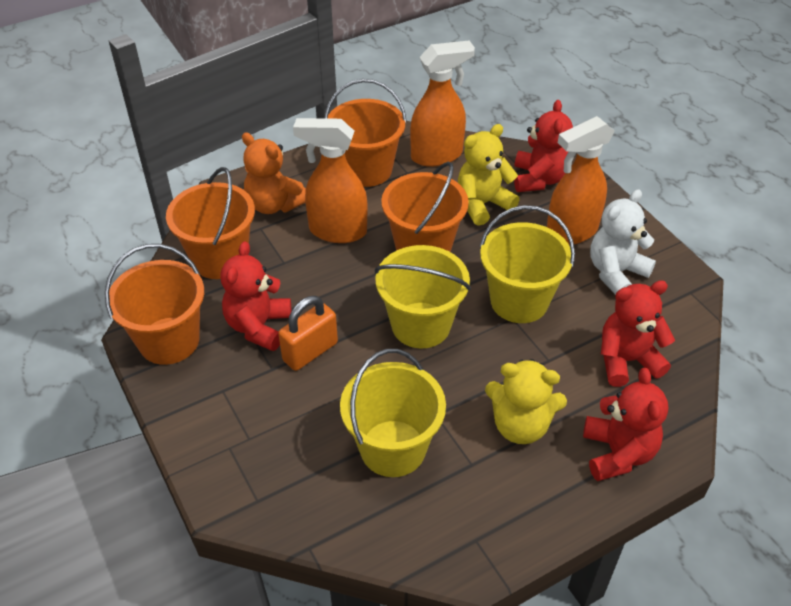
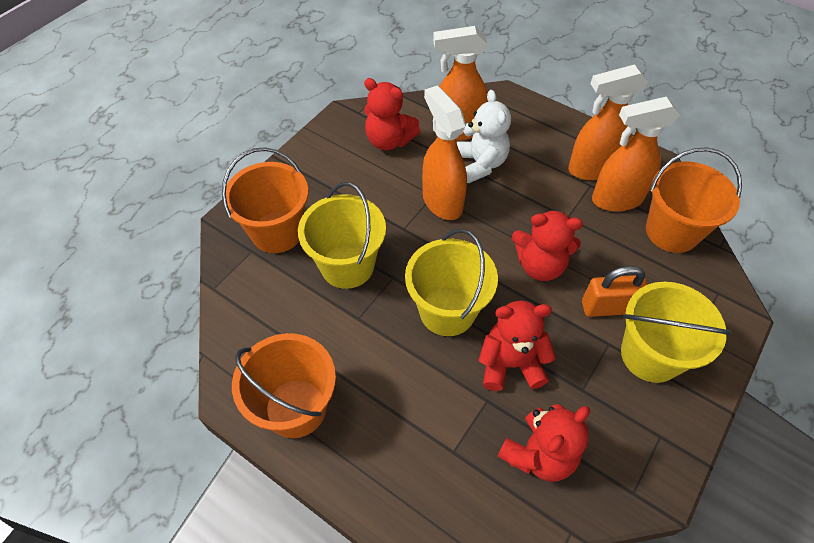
orange bucket: 4 -> 3
orange spray bottle: 3 -> 4
orange teddy bear: 1 -> 0
yellow teddy bear: 2 -> 0

